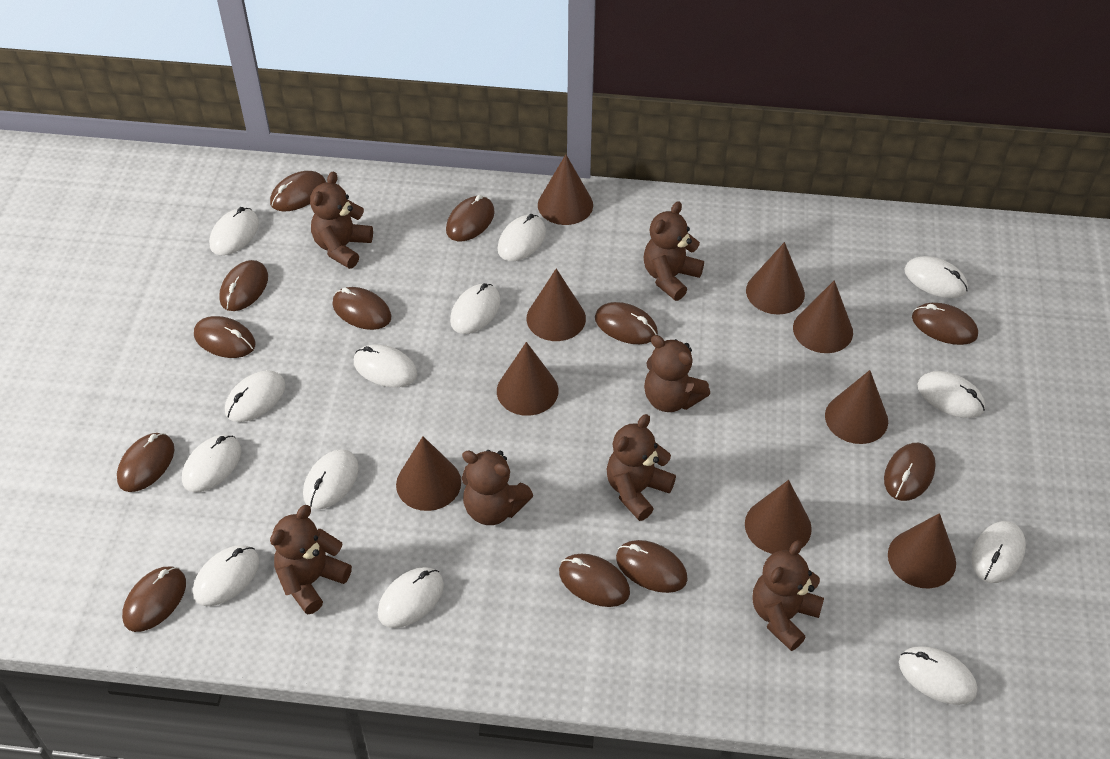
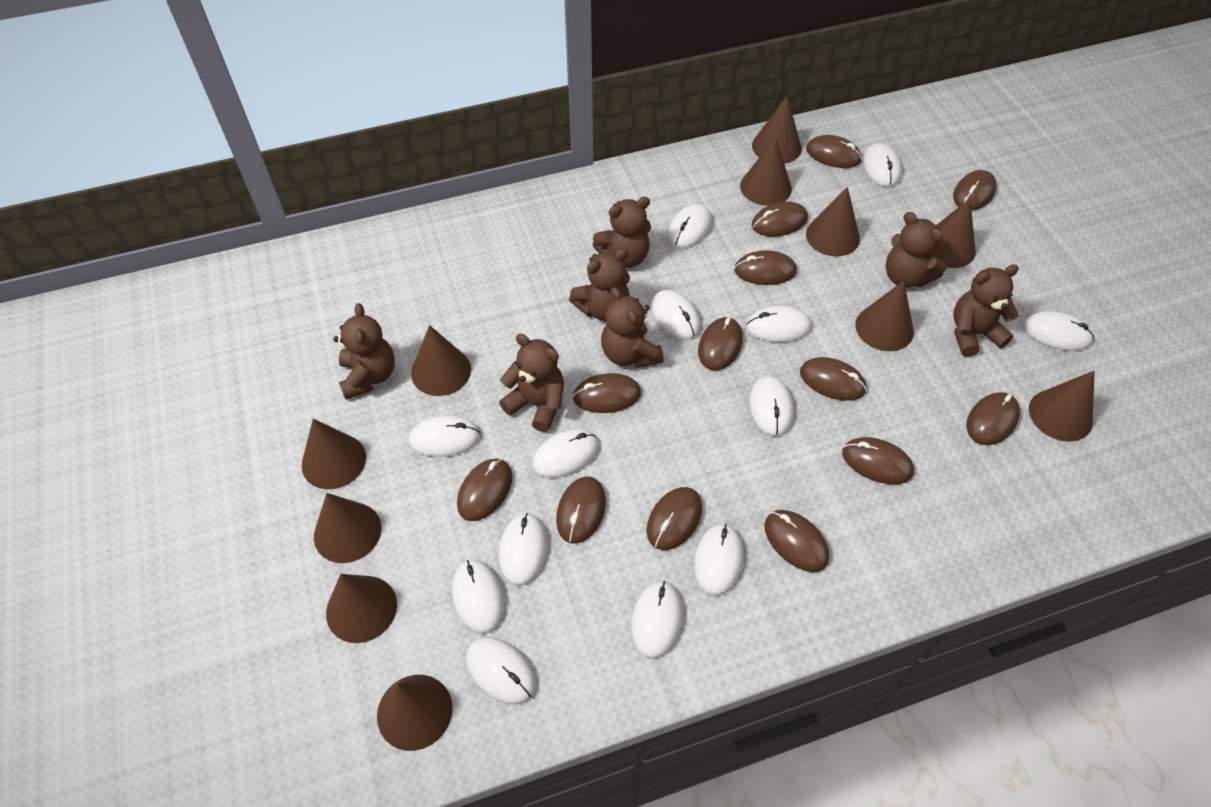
brown cone: 9 -> 11
brown mouse: 12 -> 13

